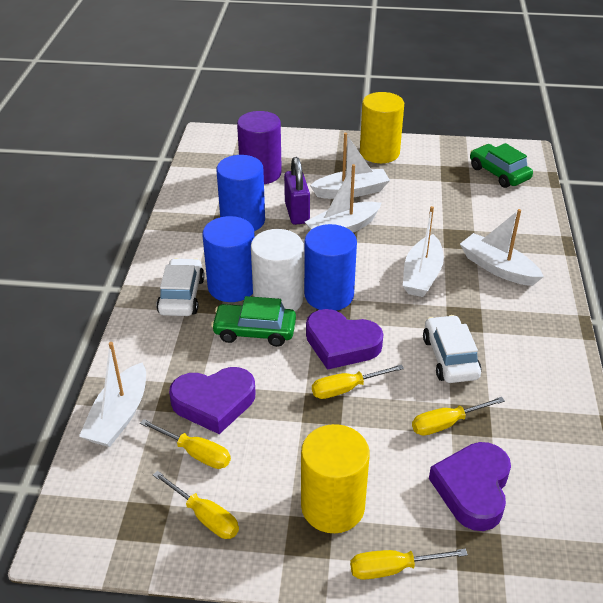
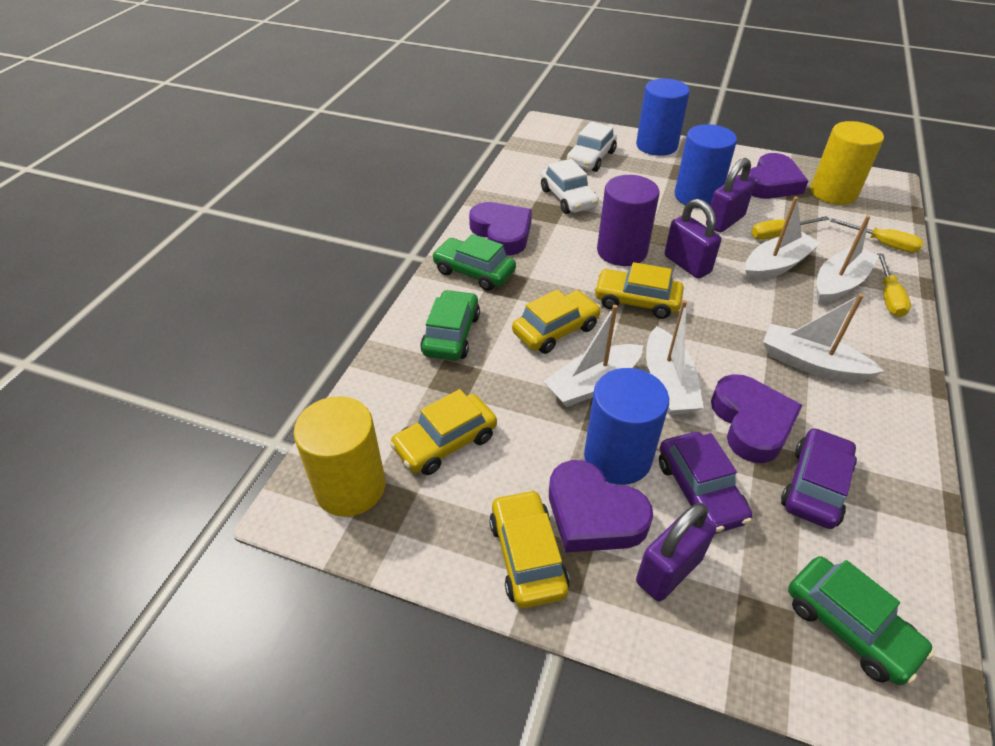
green car: 2 -> 3
purple car: 0 -> 2
purple heart: 3 -> 4
purple padlock: 1 -> 3
white cylinder: 1 -> 0
yellow car: 0 -> 4
yellow screwdriver: 5 -> 3

